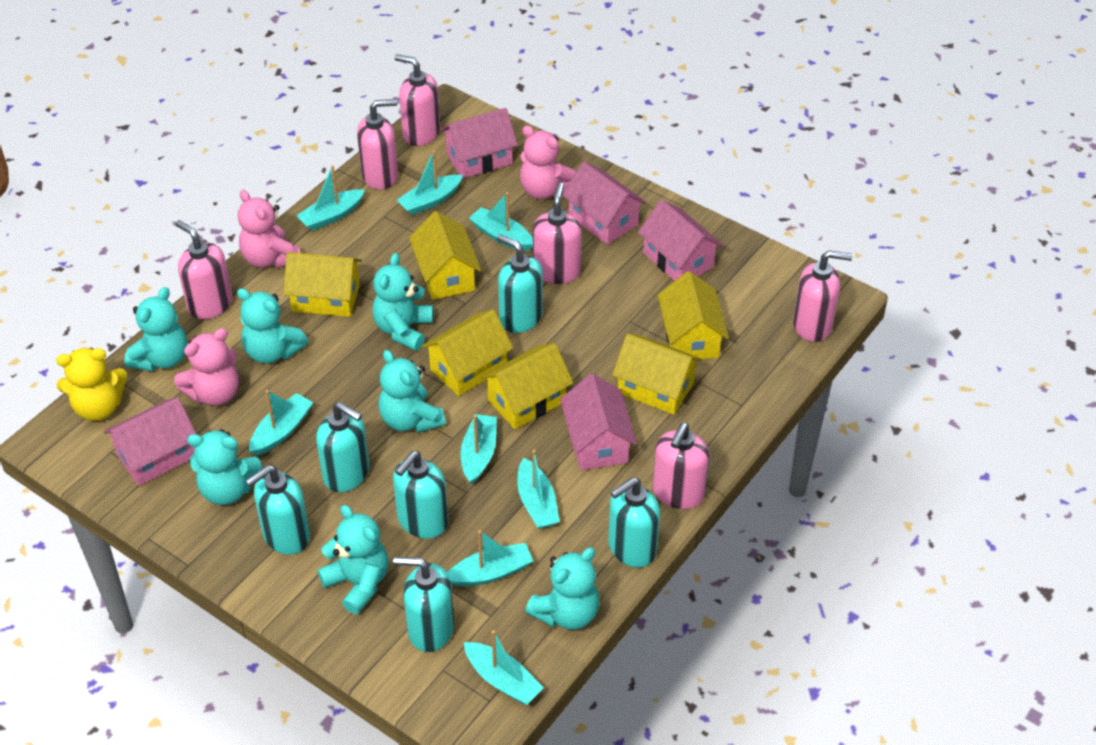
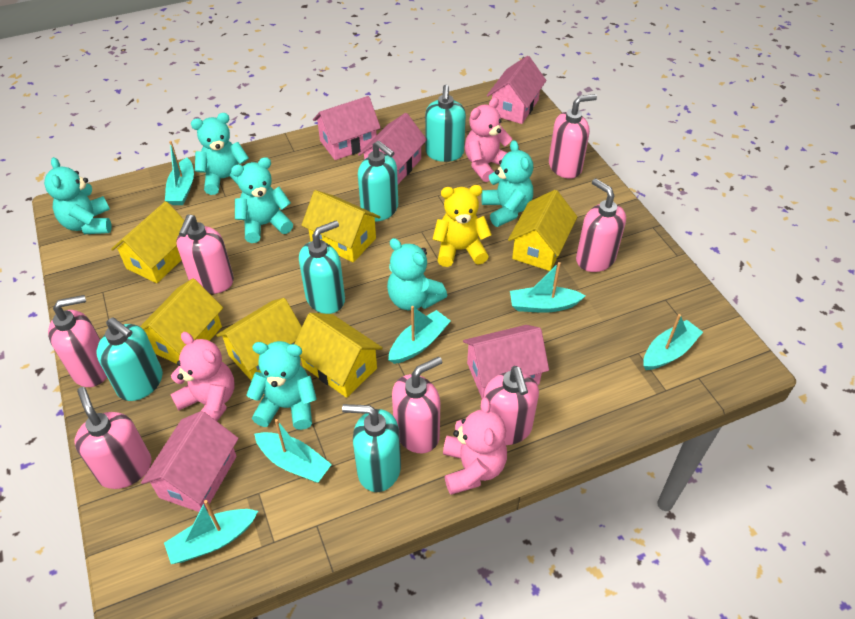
pink soap dispenser: 6 -> 7
turquoise boat: 8 -> 6
turquoise soap dispenser: 6 -> 5
turquoise teddy bear: 7 -> 6

